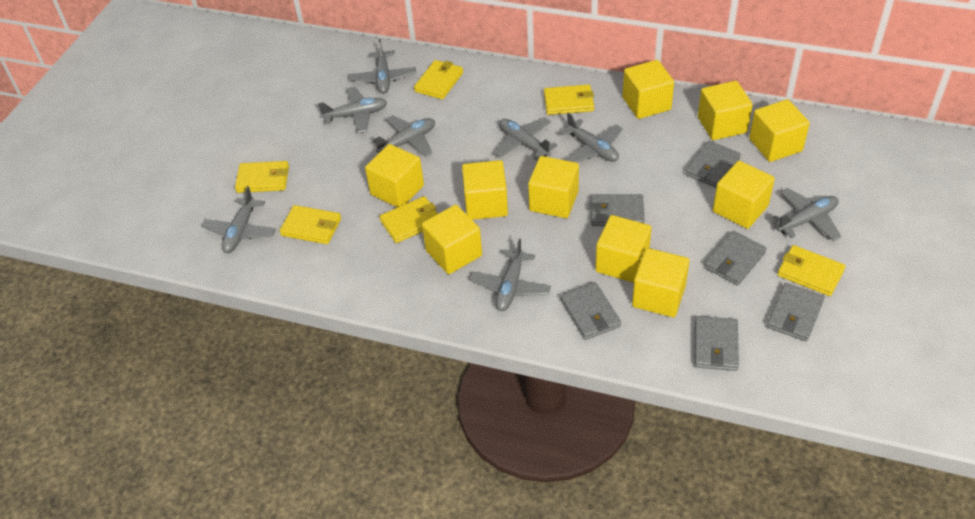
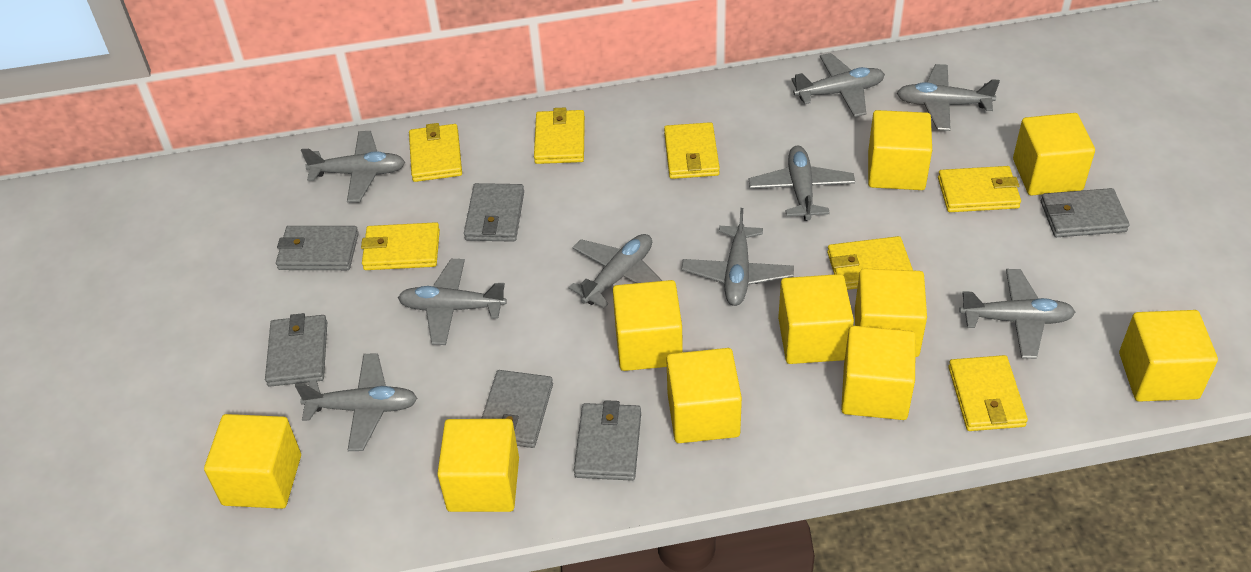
grey plane: 8 -> 9
yellow wallet: 6 -> 7

